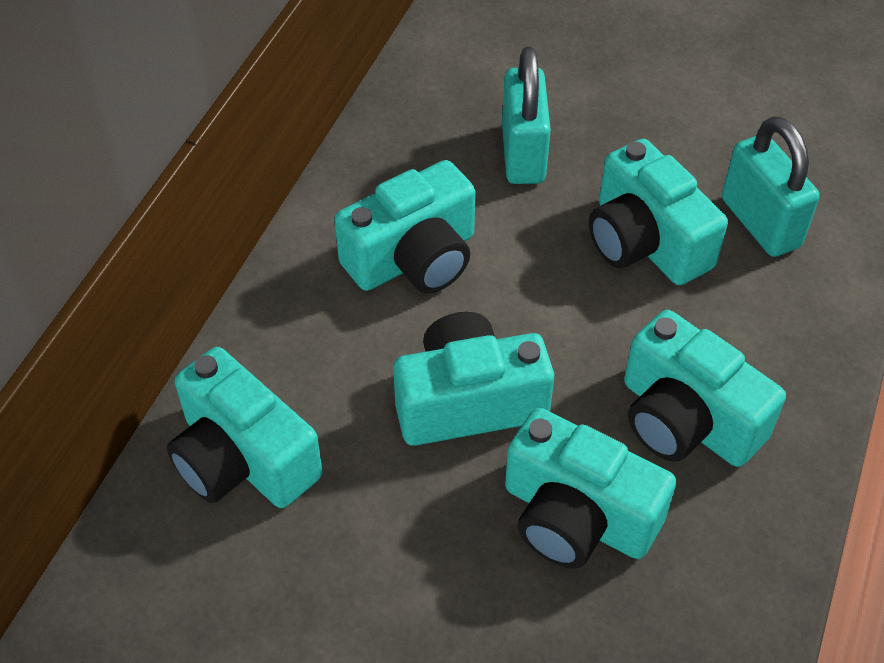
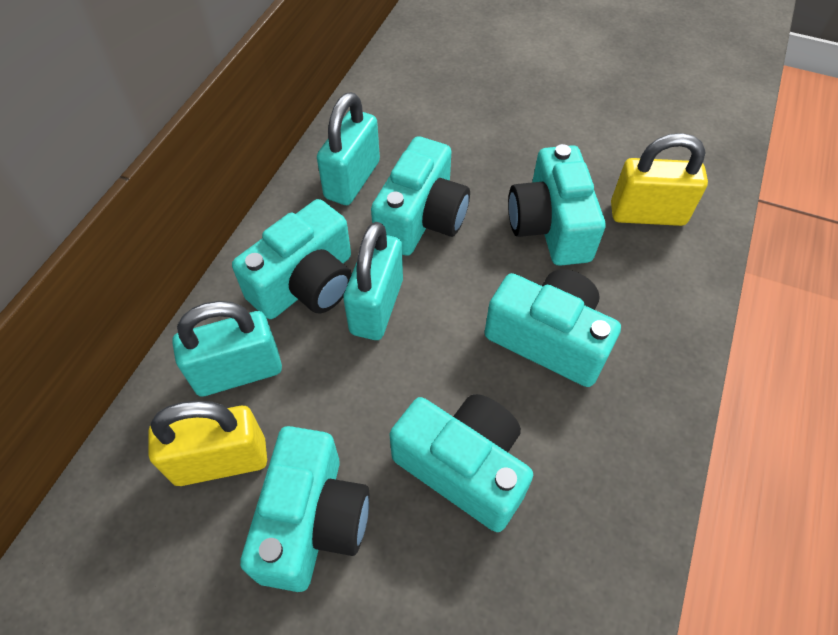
turquoise padlock: 2 -> 3
yellow padlock: 0 -> 2

